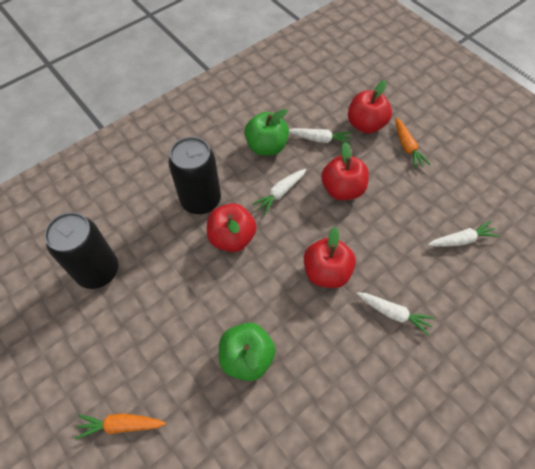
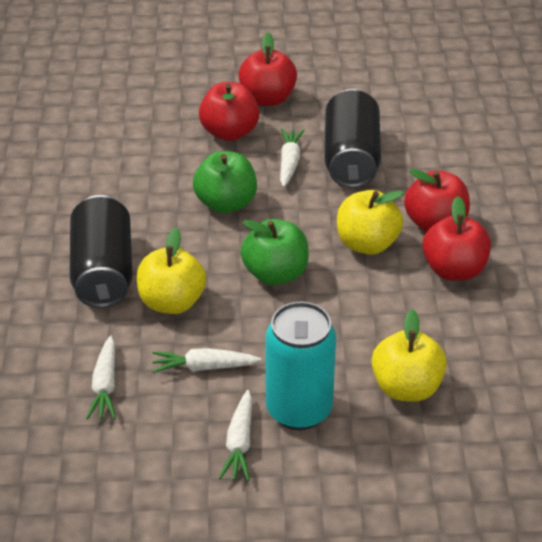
orange carrot: 2 -> 0
turquoise can: 0 -> 1
yellow apple: 0 -> 3

